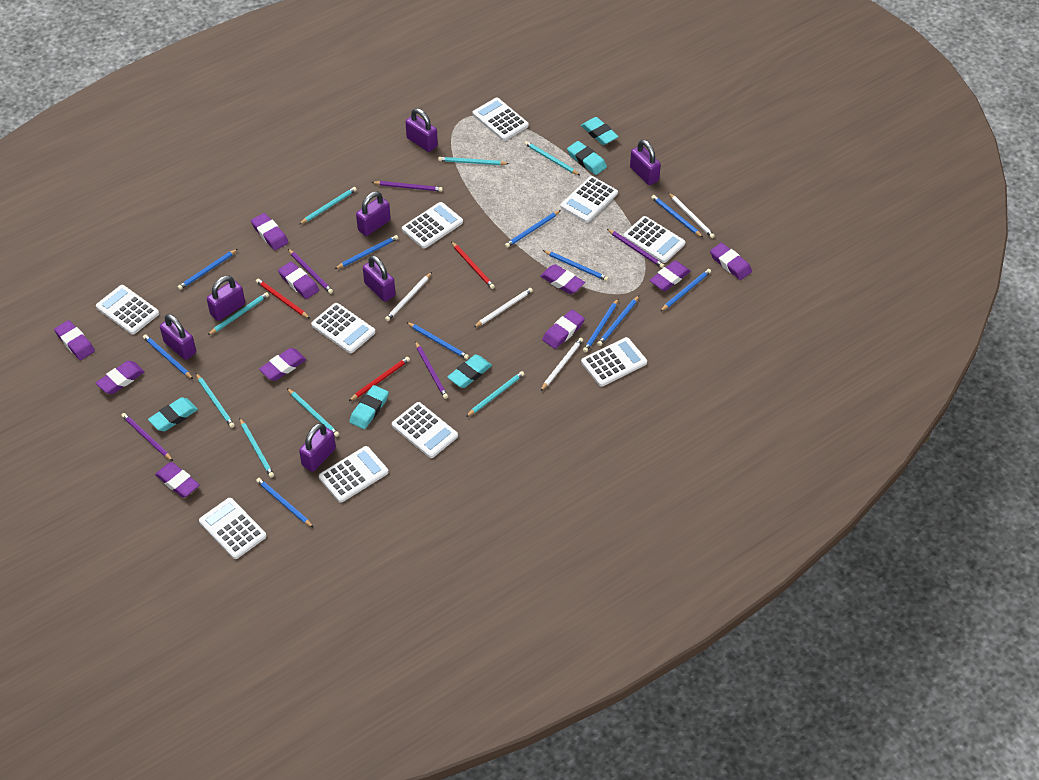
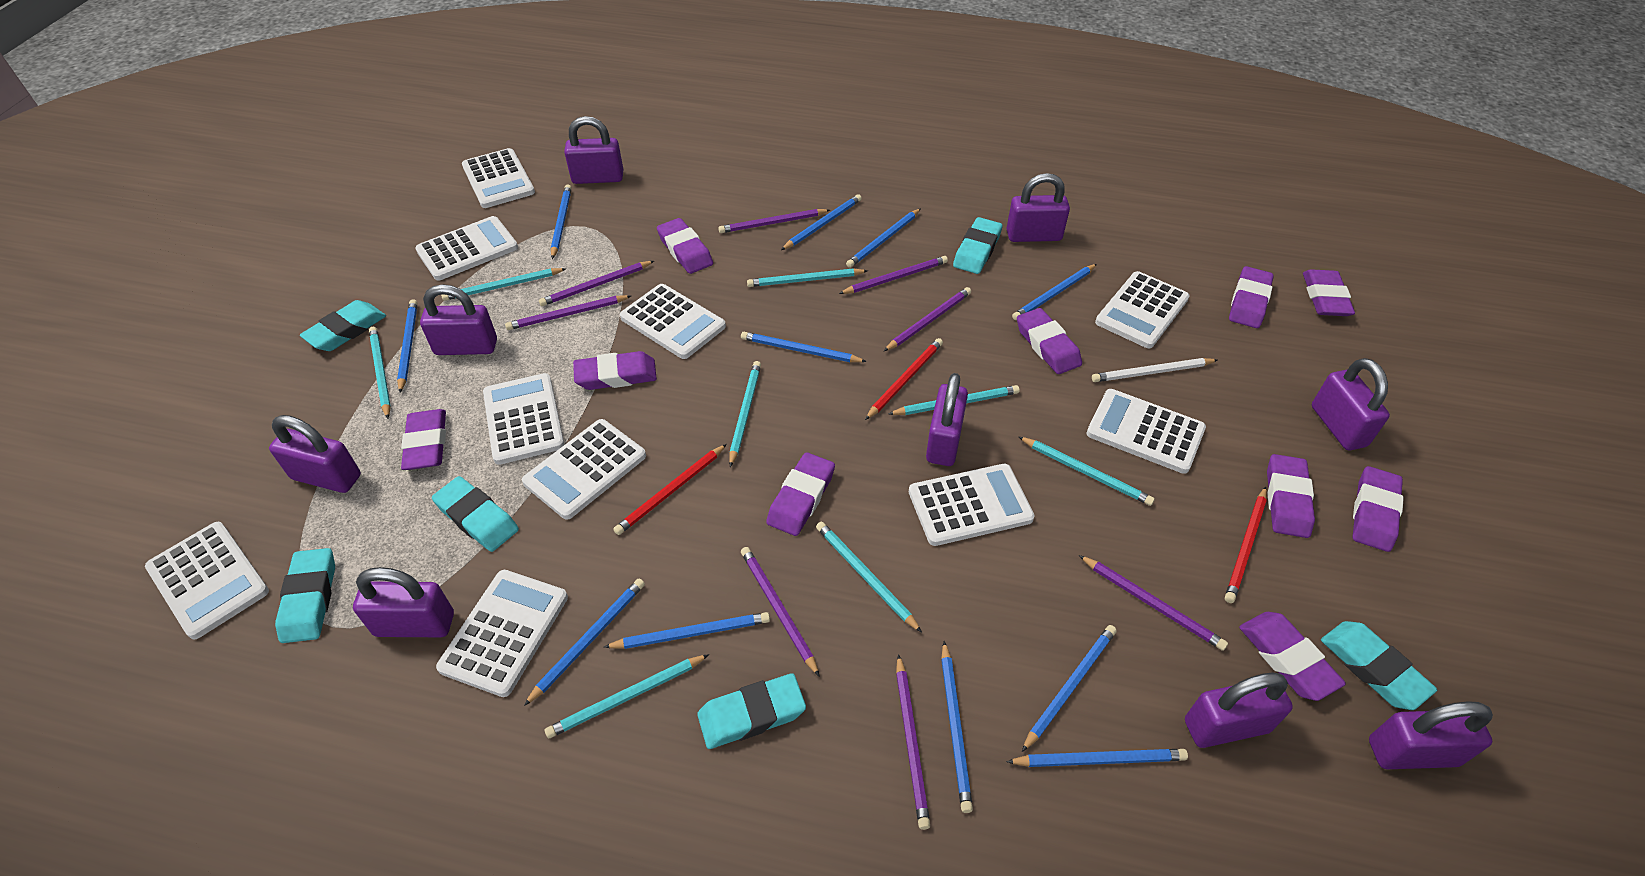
purple padlock: 7 -> 9
purple pencil: 5 -> 8
turquoise eraser: 5 -> 6
white pencil: 4 -> 1

